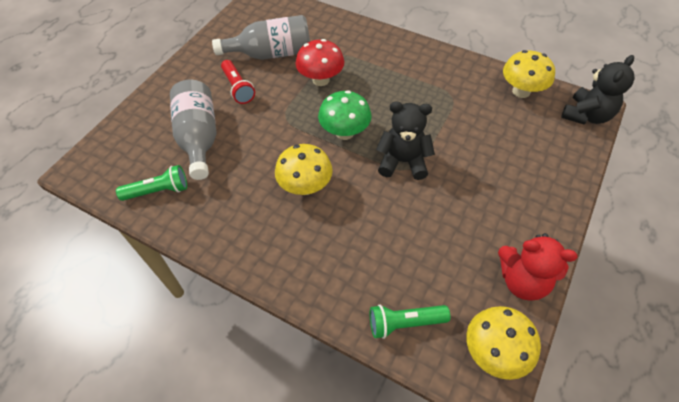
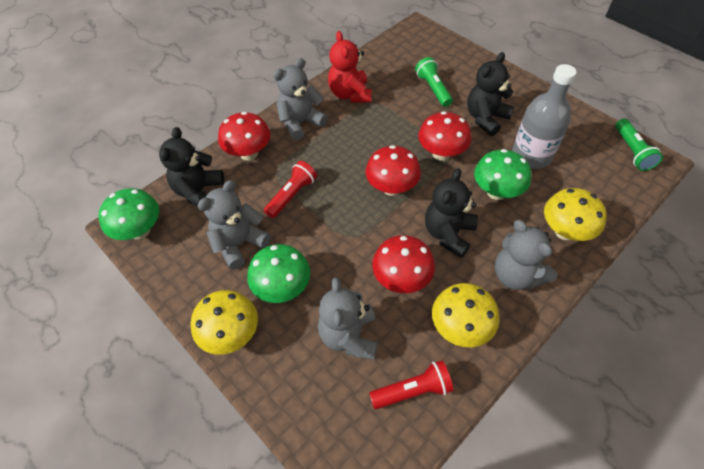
black teddy bear: 2 -> 3
green mushroom: 1 -> 3
grey bottle: 2 -> 1
grey teddy bear: 0 -> 4
red flashlight: 1 -> 2
red mushroom: 1 -> 4

